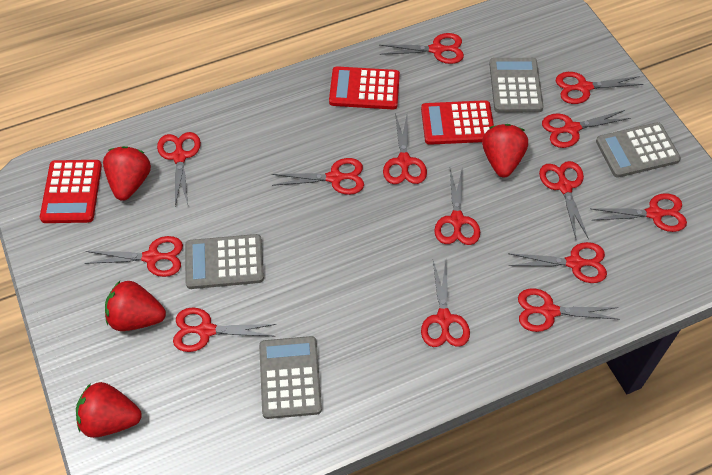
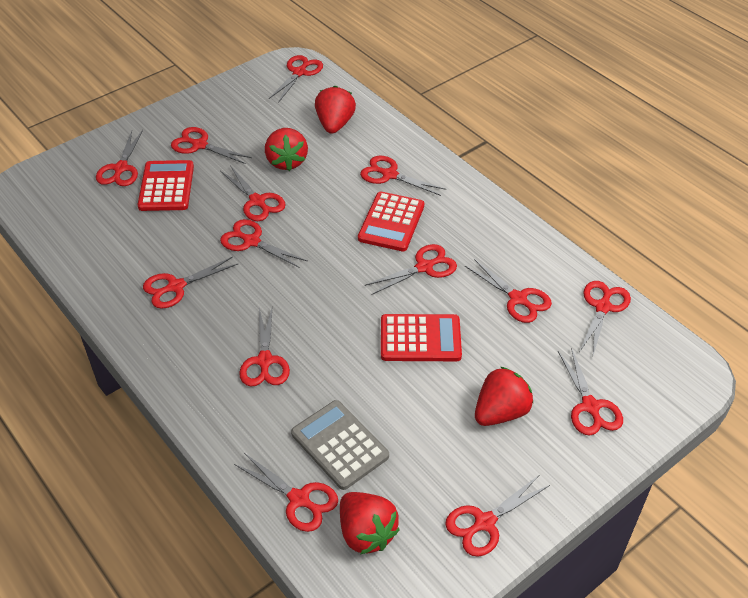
grey calculator: 4 -> 1

